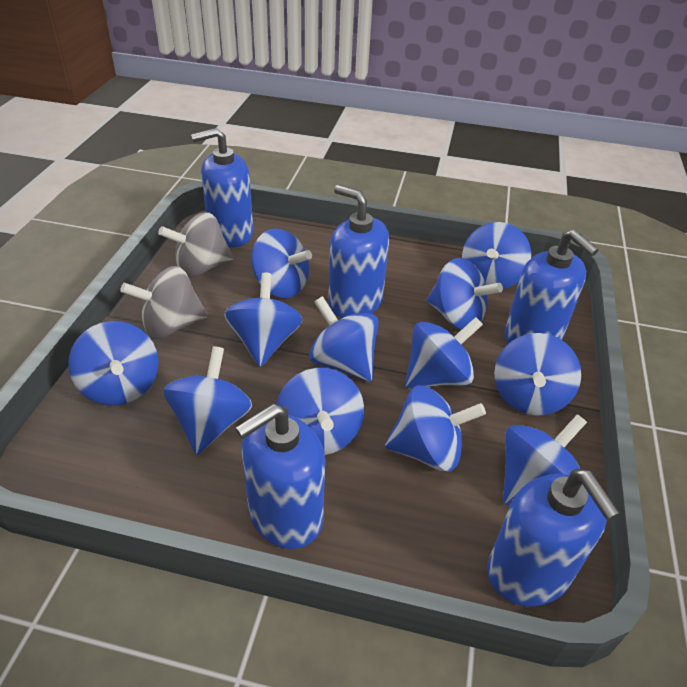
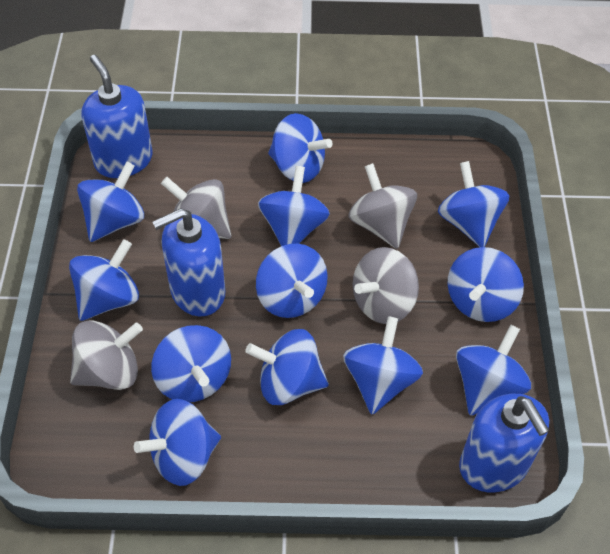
blue soap dispenser: 5 -> 3
grey spinning top: 2 -> 4

